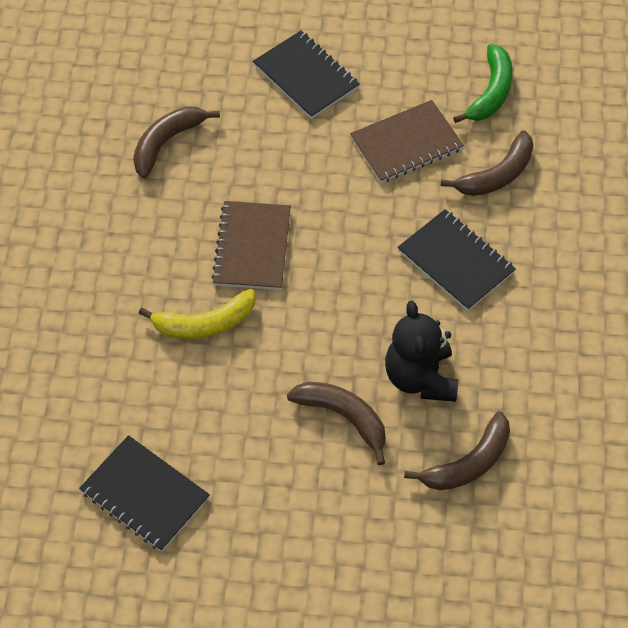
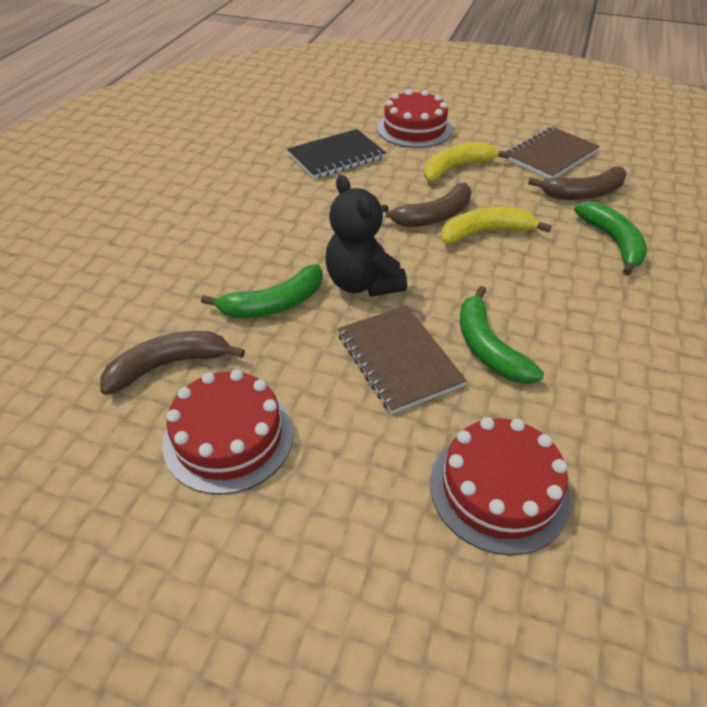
black notebook: 3 -> 1
brown banana: 4 -> 3
green banana: 1 -> 3
red cake: 0 -> 3
yellow banana: 1 -> 2

